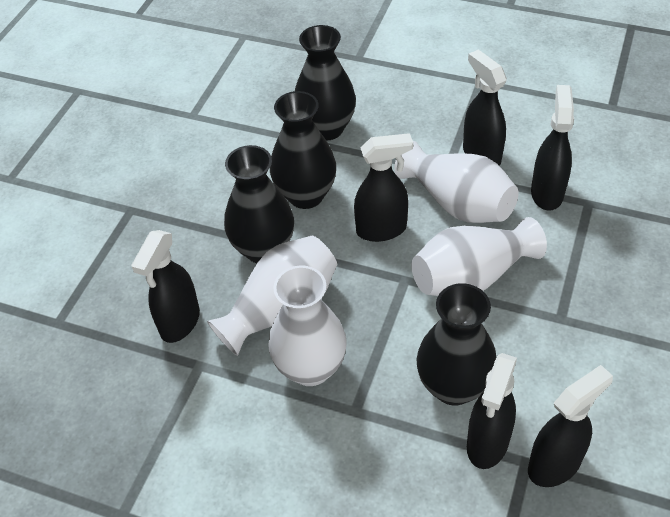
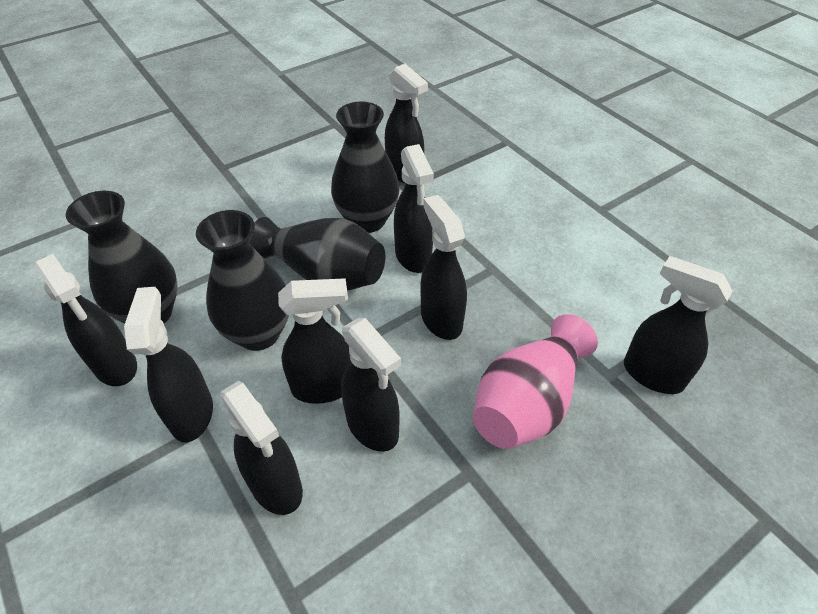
black spray bottle: 6 -> 9
pink vase: 0 -> 1
white vase: 4 -> 0

